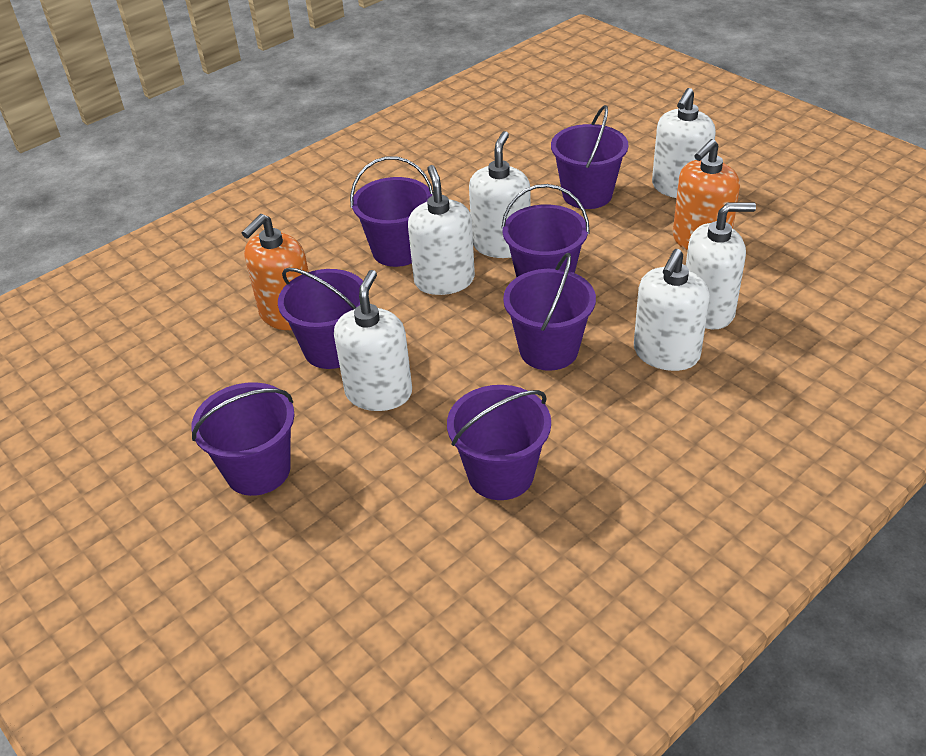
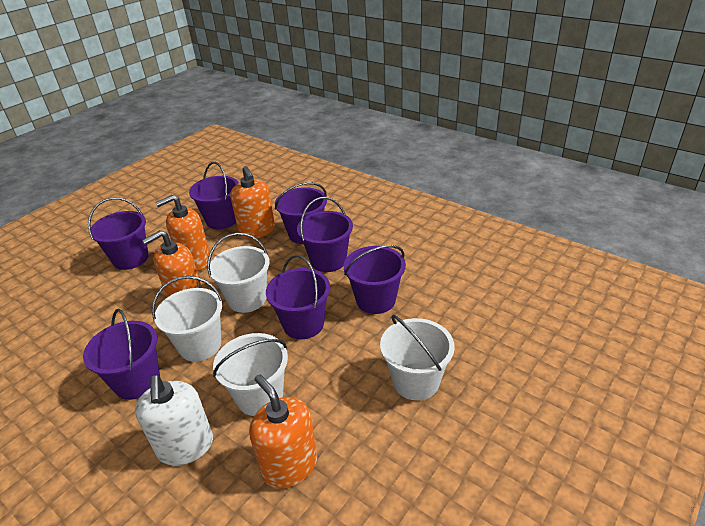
orange soap dispenser: 2 -> 4
white bucket: 0 -> 4
white soap dispenser: 6 -> 1

